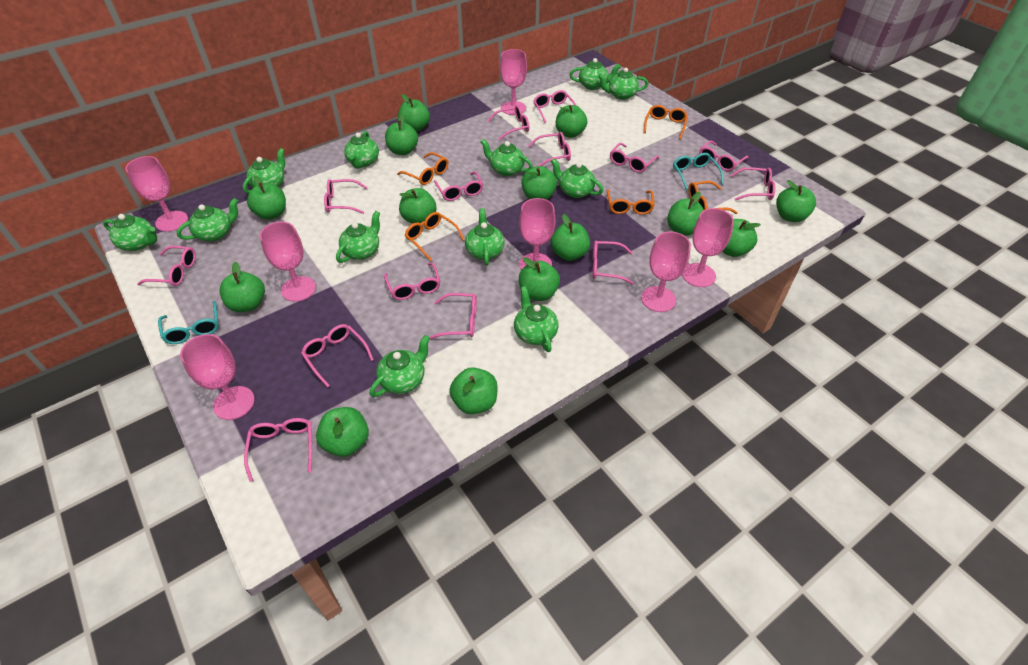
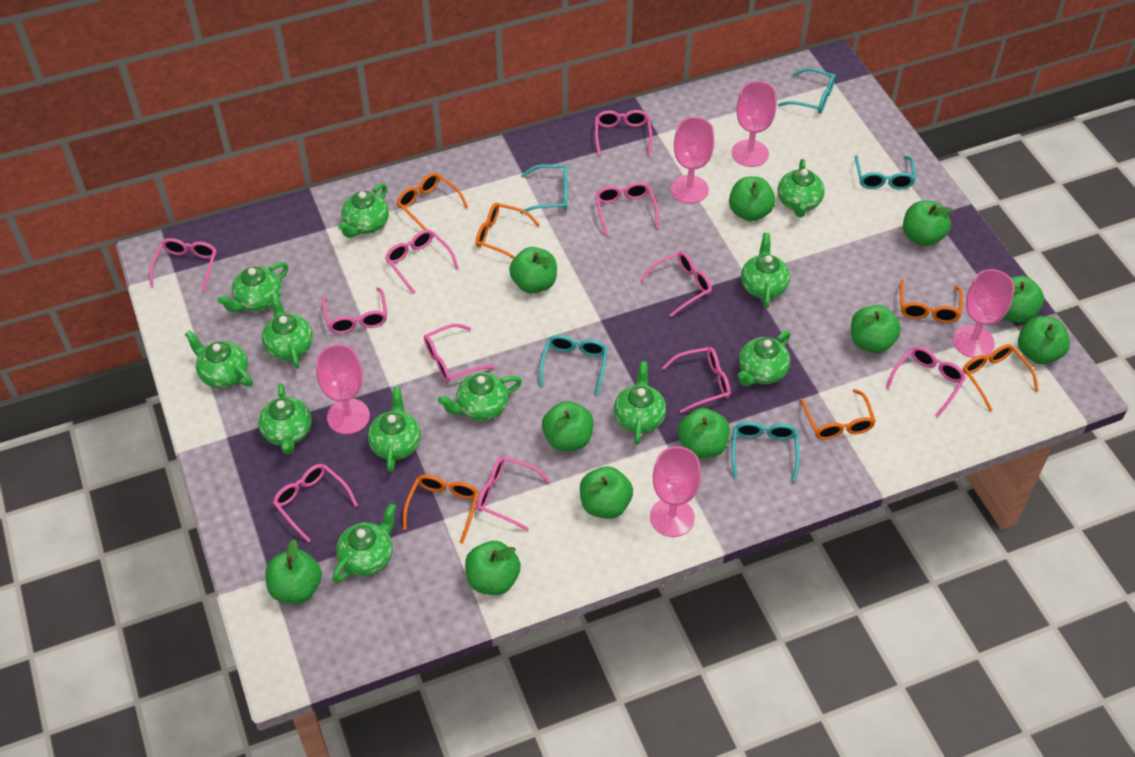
green apple: 14 -> 11
orange glasses: 5 -> 6
pink glasses: 14 -> 11
pink goblet: 7 -> 5
turquoise glasses: 2 -> 5

